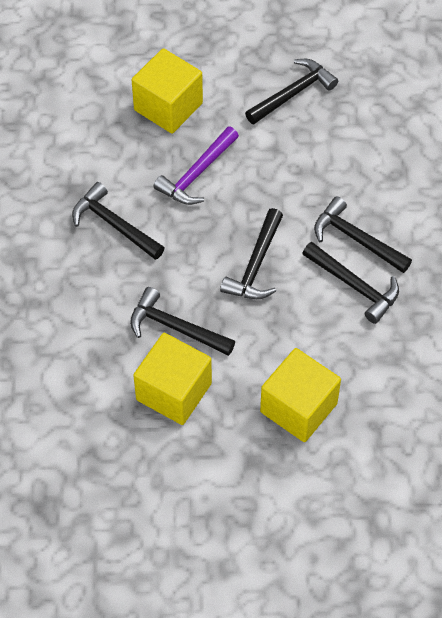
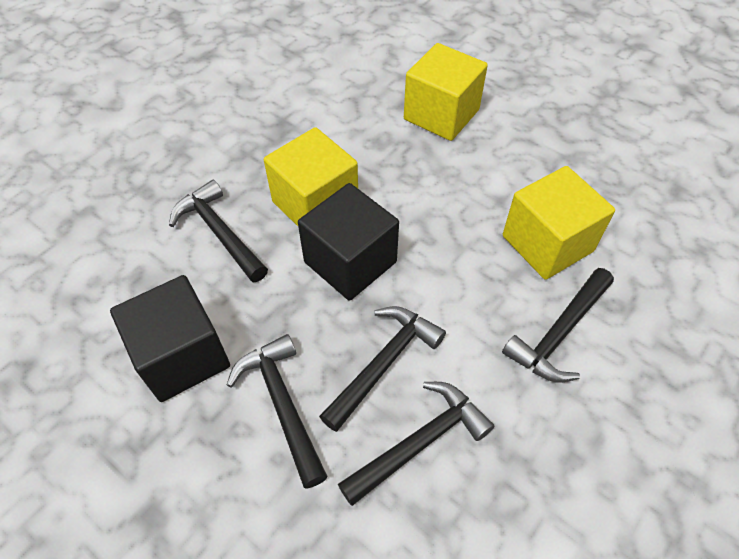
black cube: 0 -> 2
black hammer: 6 -> 5
purple hammer: 1 -> 0

